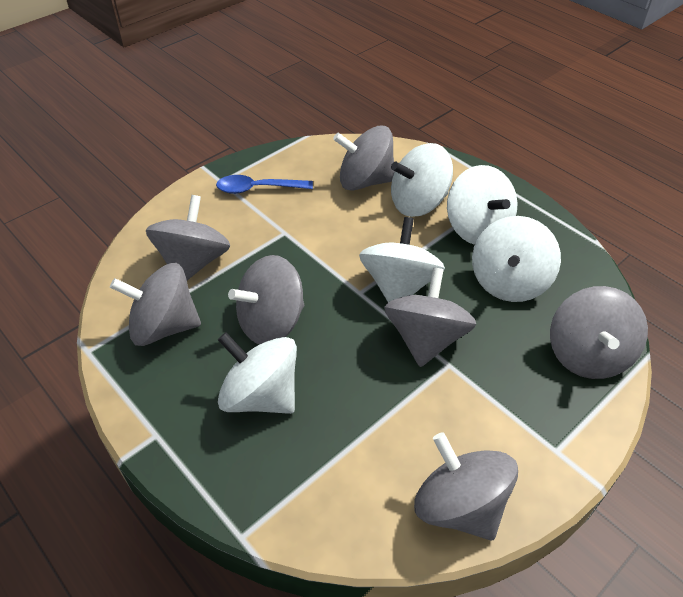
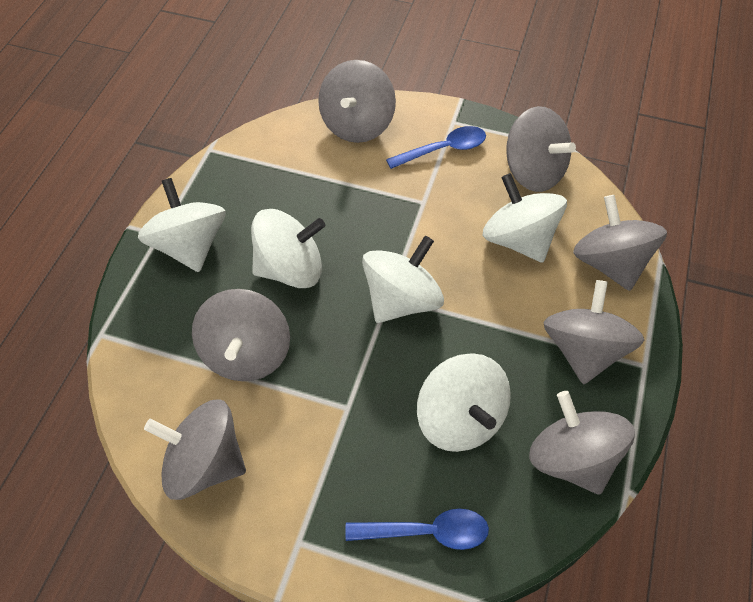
blue spoon: 1 -> 2

